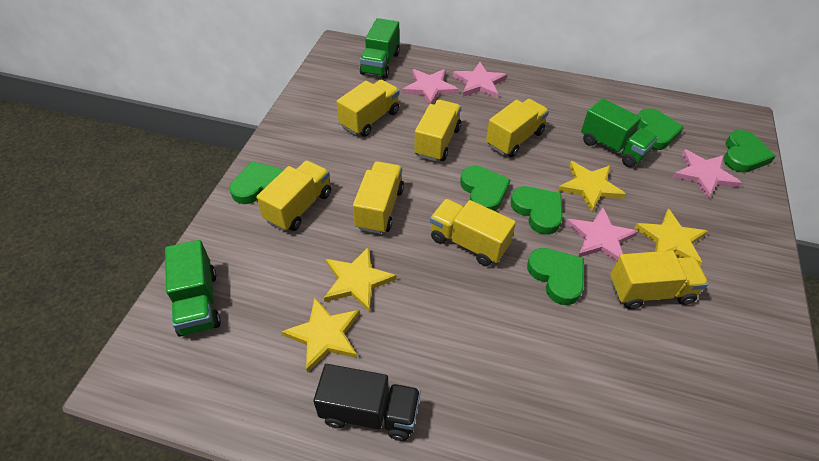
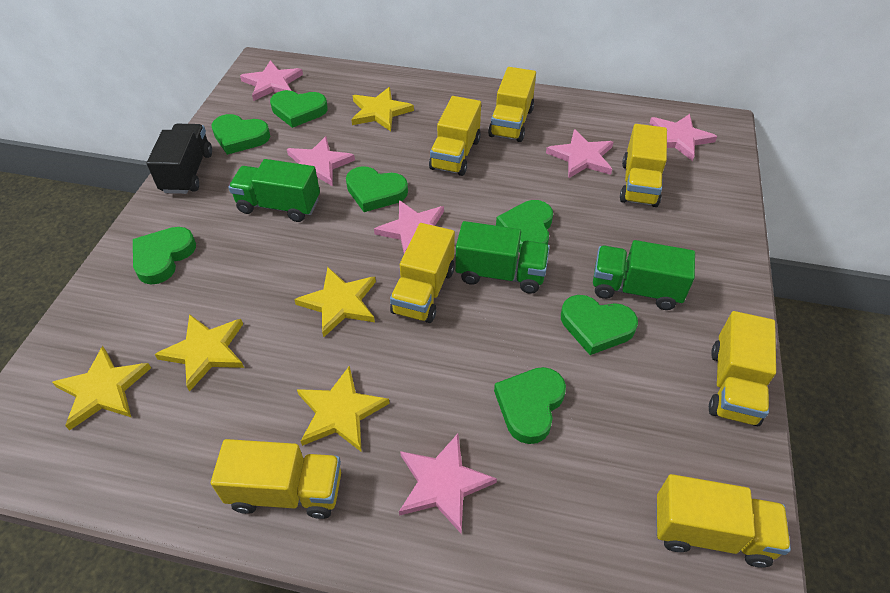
green heart: 6 -> 7
pink star: 4 -> 6
yellow star: 4 -> 5

